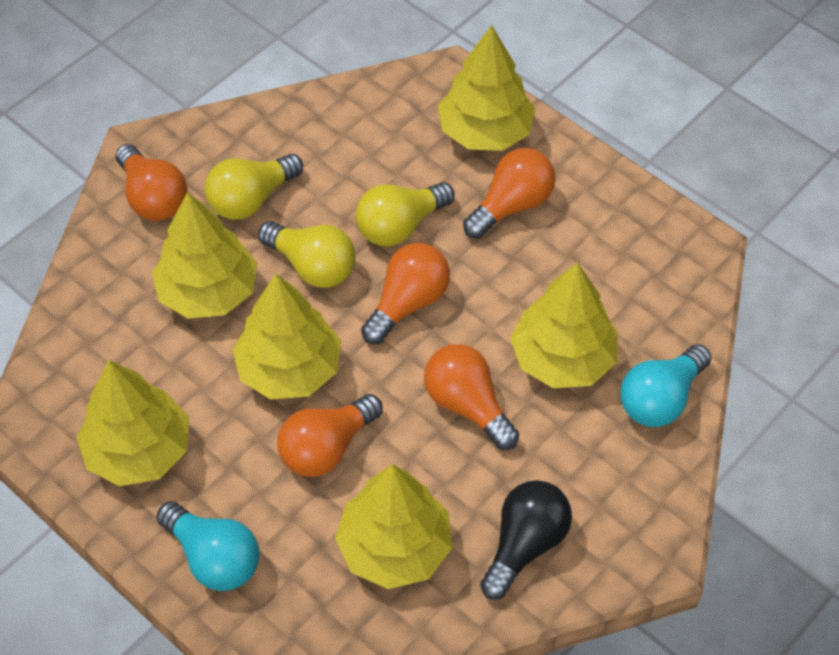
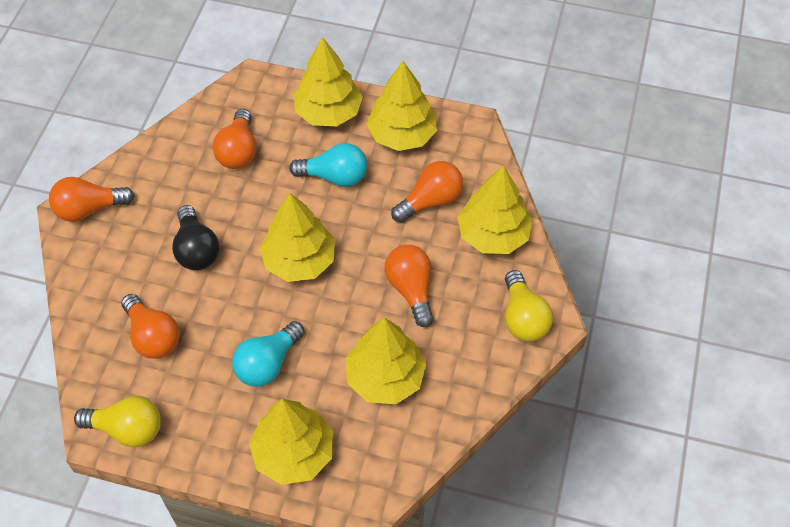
yellow light bulb: 3 -> 2

